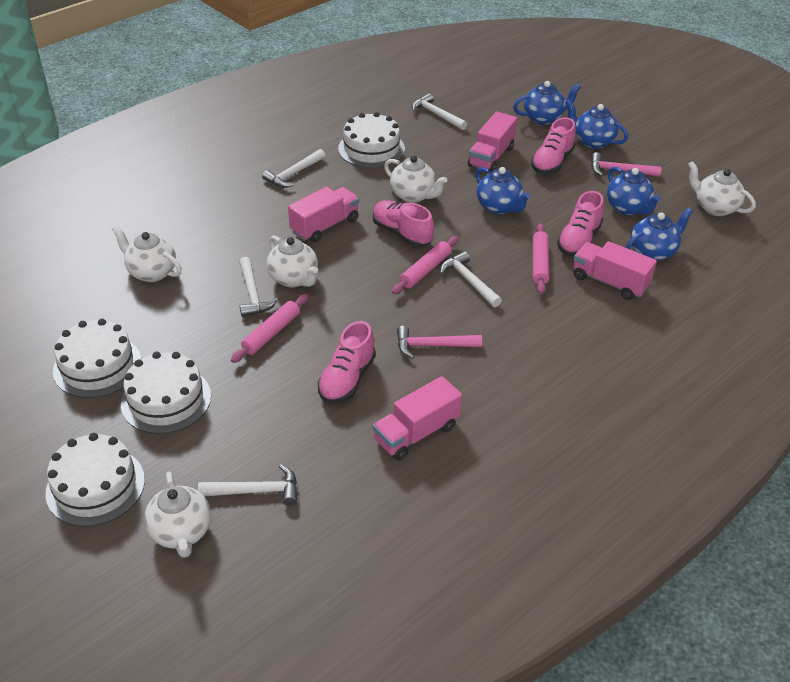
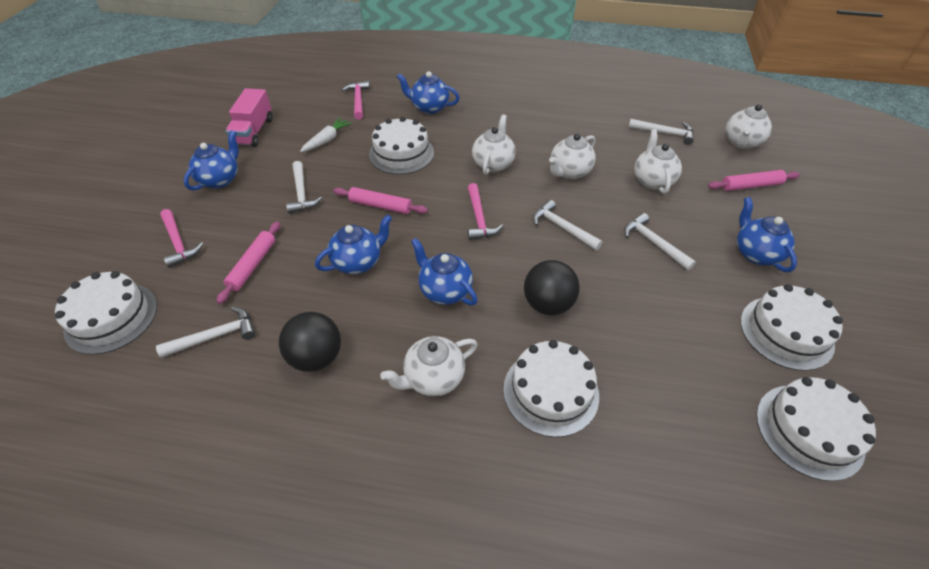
black ball: 0 -> 2
pink hammer: 2 -> 3
pink shoe: 4 -> 0
pink truck: 4 -> 1
white cake: 4 -> 5
white carrot: 0 -> 1

